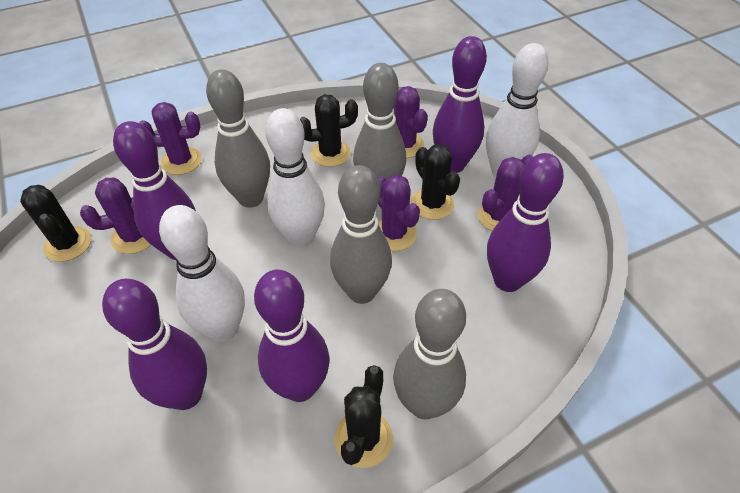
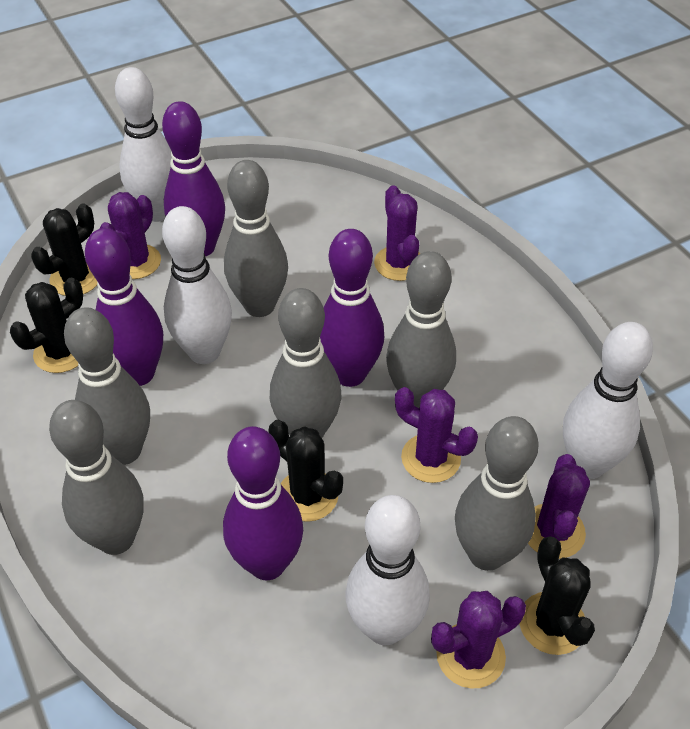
grey bowling pin: 4 -> 6
purple bowling pin: 5 -> 4
white bowling pin: 3 -> 4

